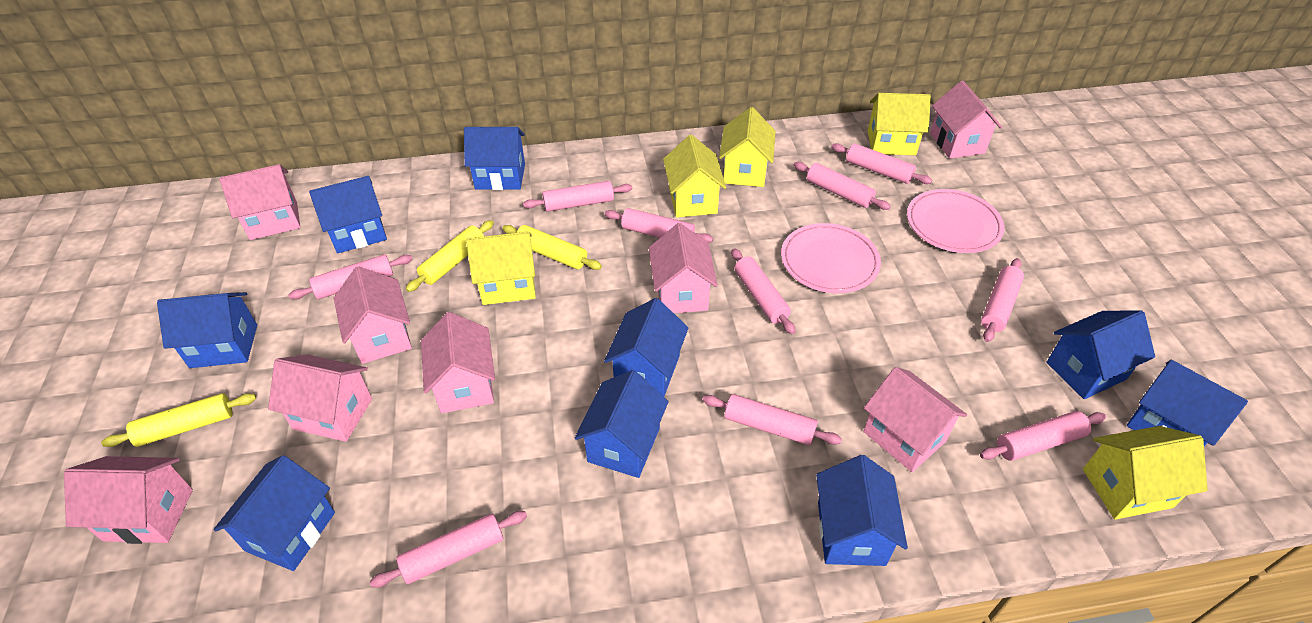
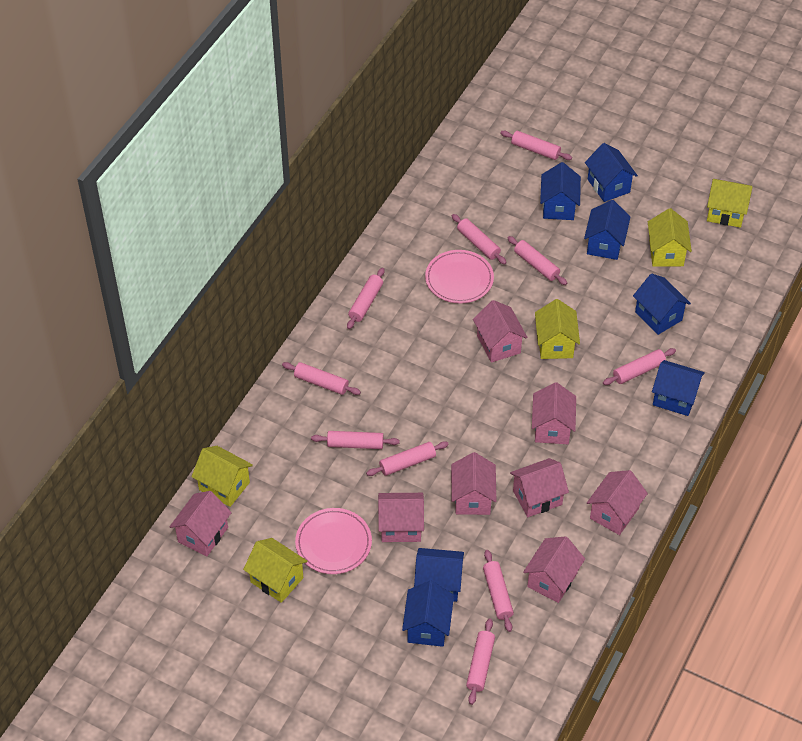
blue house: 9 -> 7
yellow rolling pin: 3 -> 0

